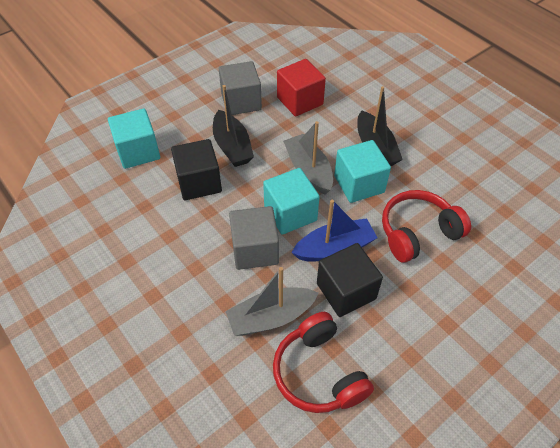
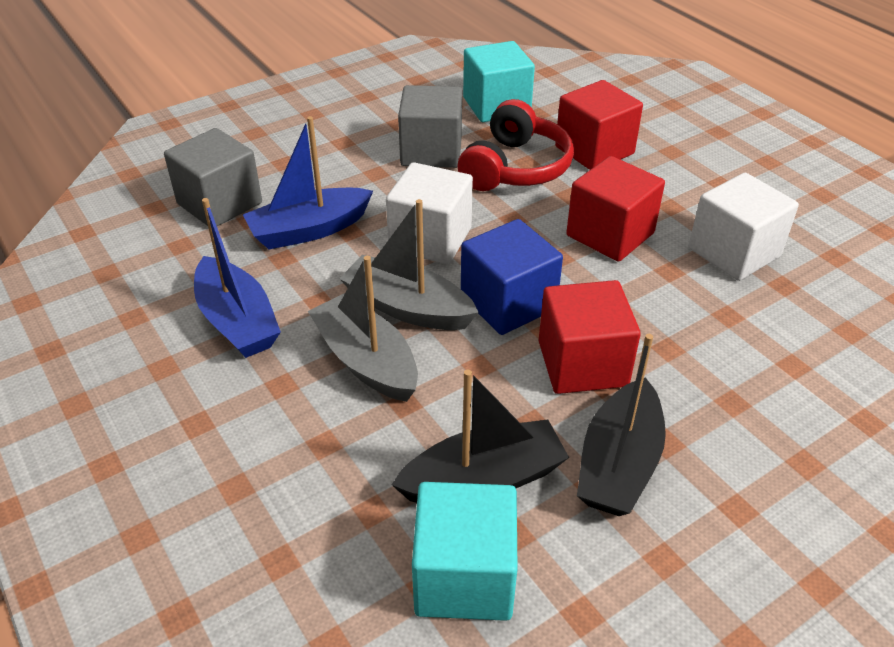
black cube: 2 -> 0
blue boat: 1 -> 2
blue cube: 0 -> 1
red cube: 1 -> 3
red headphones: 2 -> 1
turquoise cube: 3 -> 2
white cube: 0 -> 2

